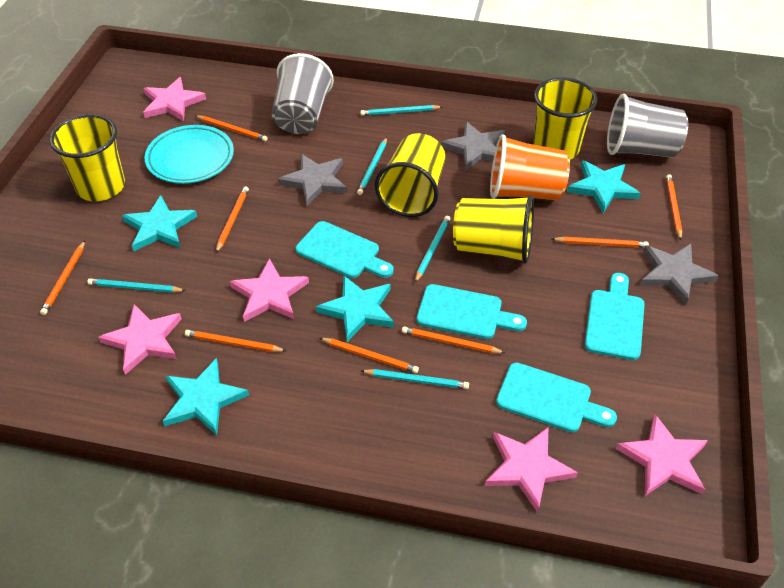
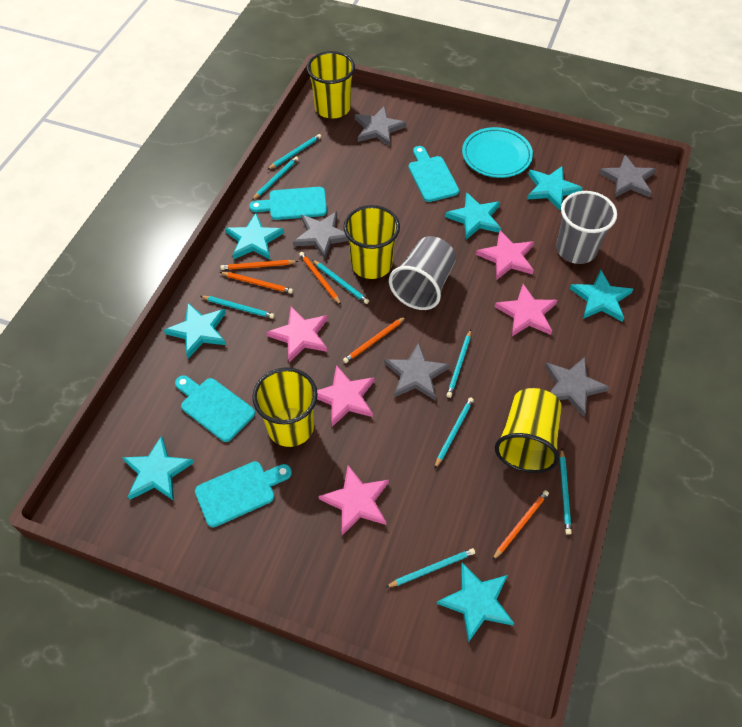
grey star: 3 -> 5
orange cup: 1 -> 0
orange pencil: 8 -> 5
turquoise pencil: 5 -> 8
turquoise star: 4 -> 7

